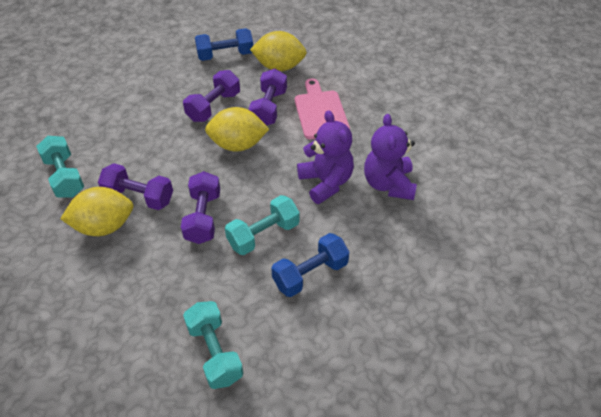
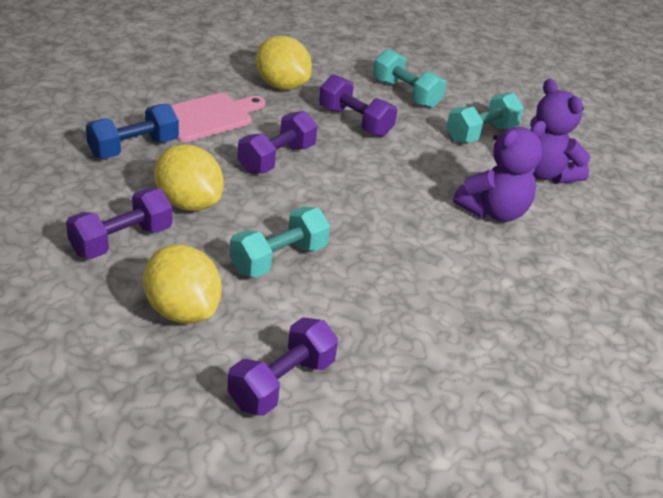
blue dumbbell: 2 -> 1

